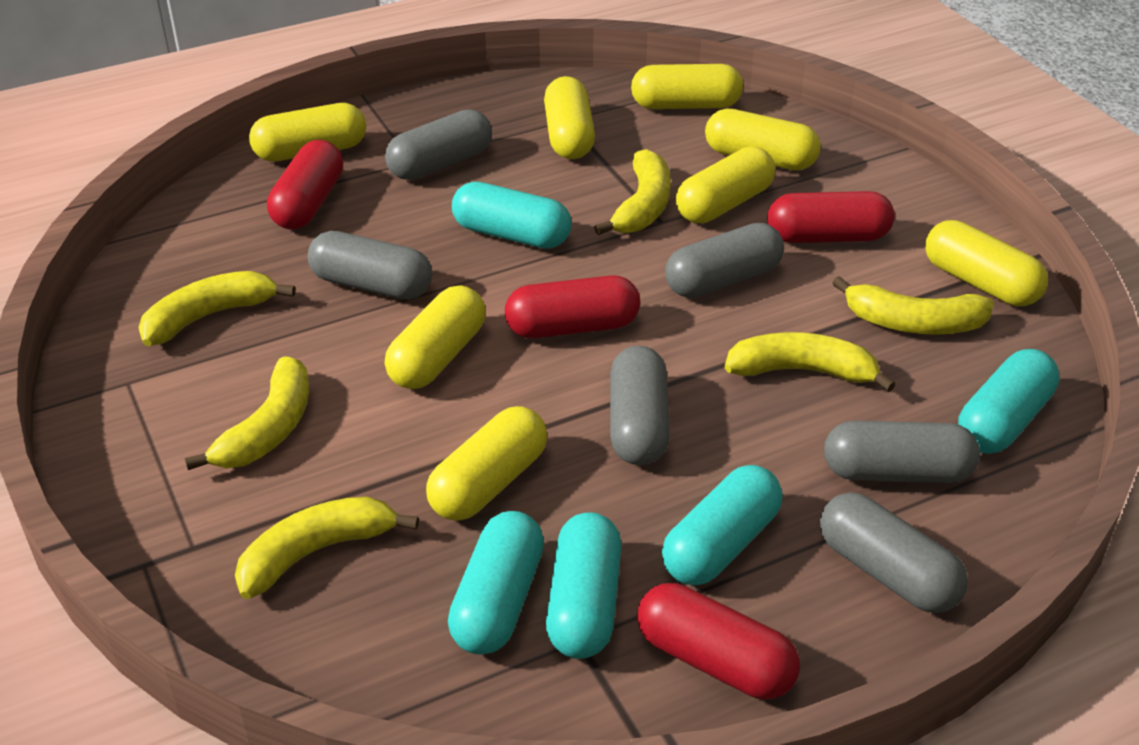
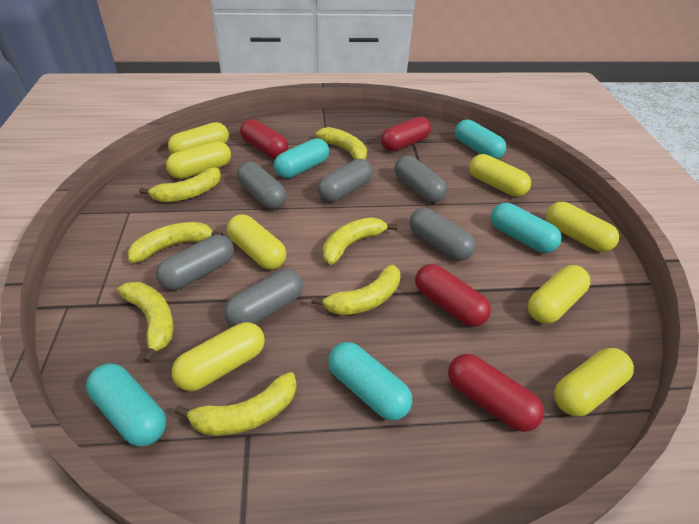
yellow banana: 6 -> 7

